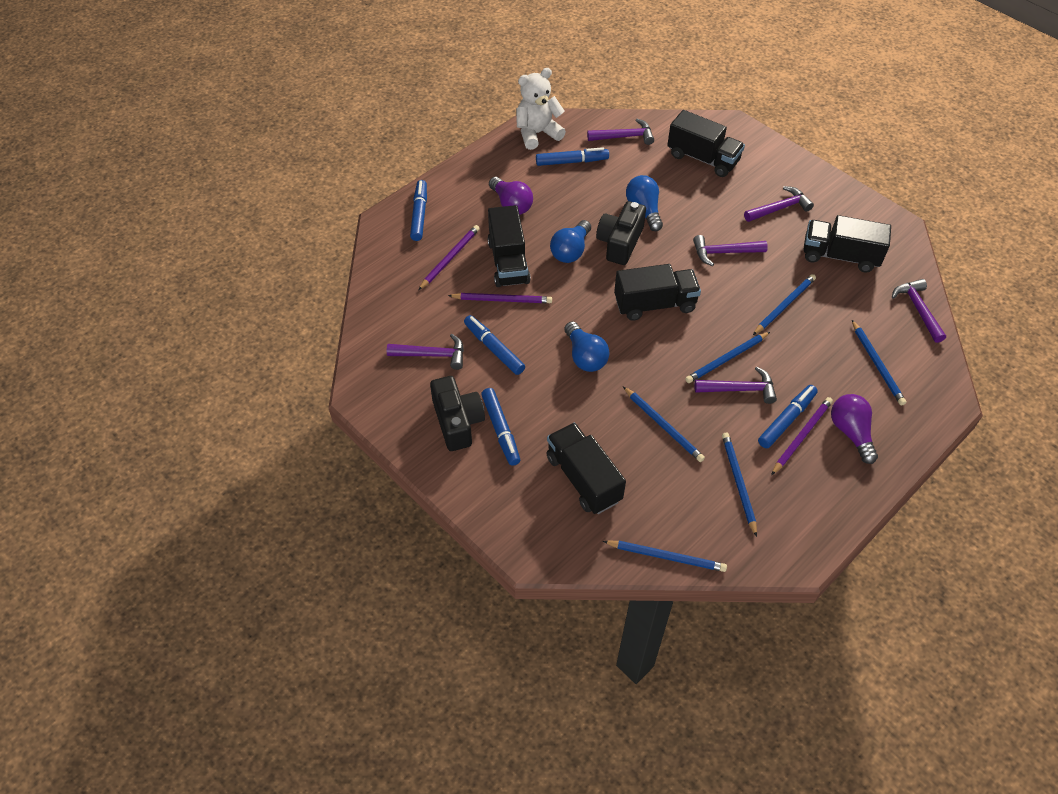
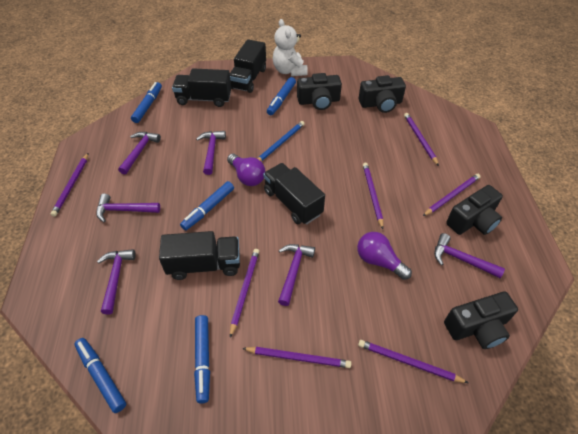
black camera: 2 -> 4
black truck: 5 -> 4
blue light bulb: 3 -> 0
blue pencil: 6 -> 1
purple pencil: 3 -> 7

